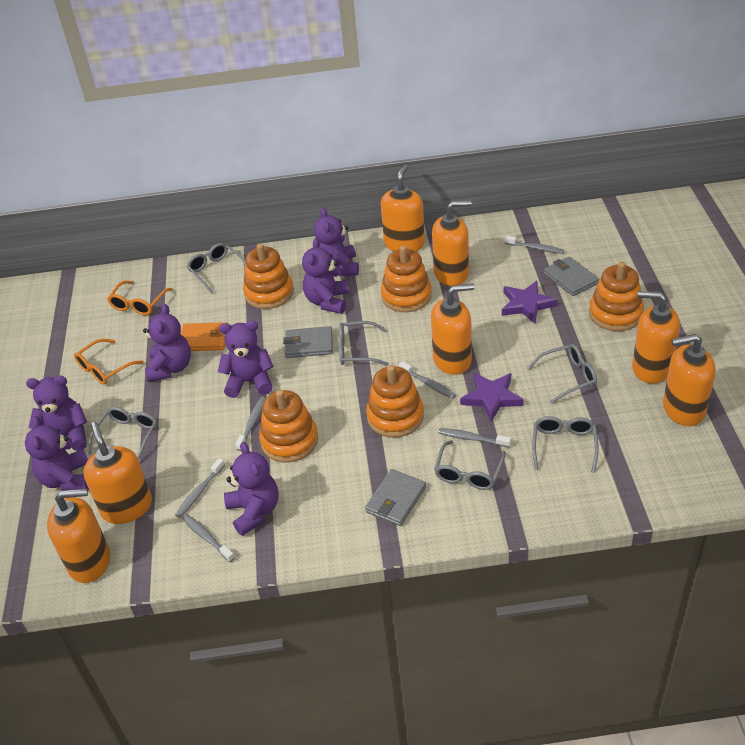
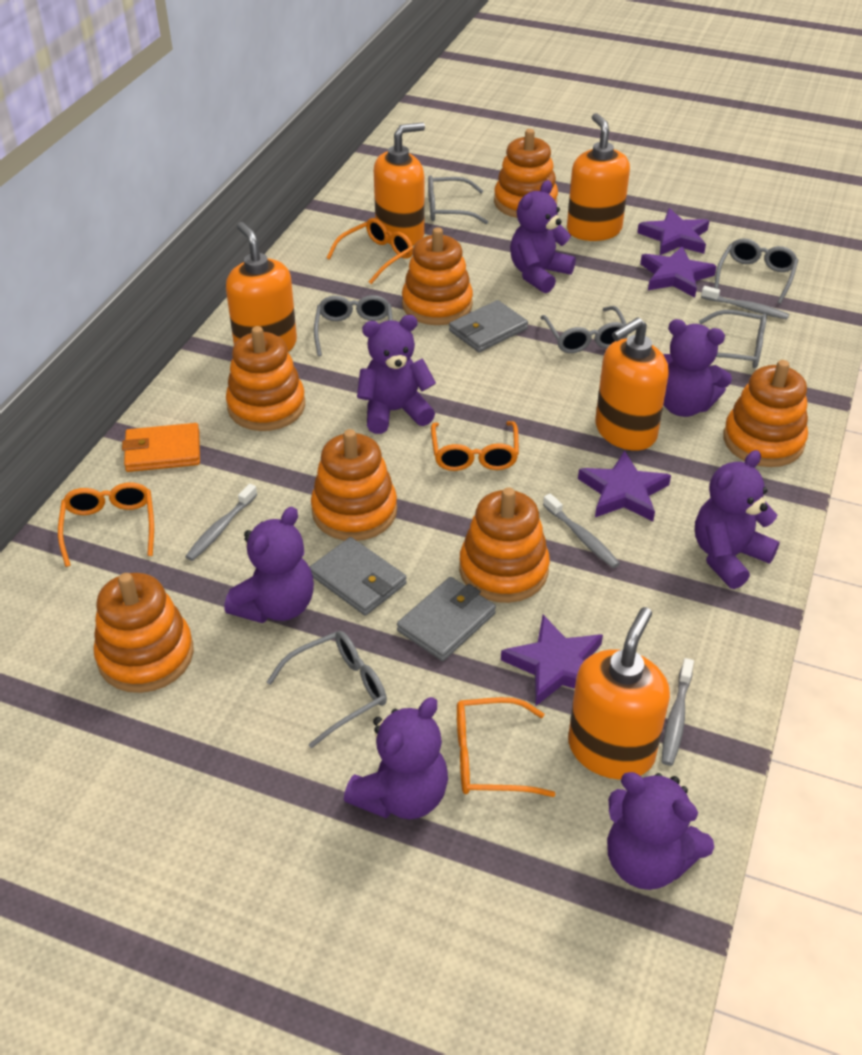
grey toothbrush: 6 -> 4
orange glasses: 2 -> 4
orange soap dispenser: 7 -> 5
orange stacking toy: 5 -> 7
purple star: 2 -> 4

